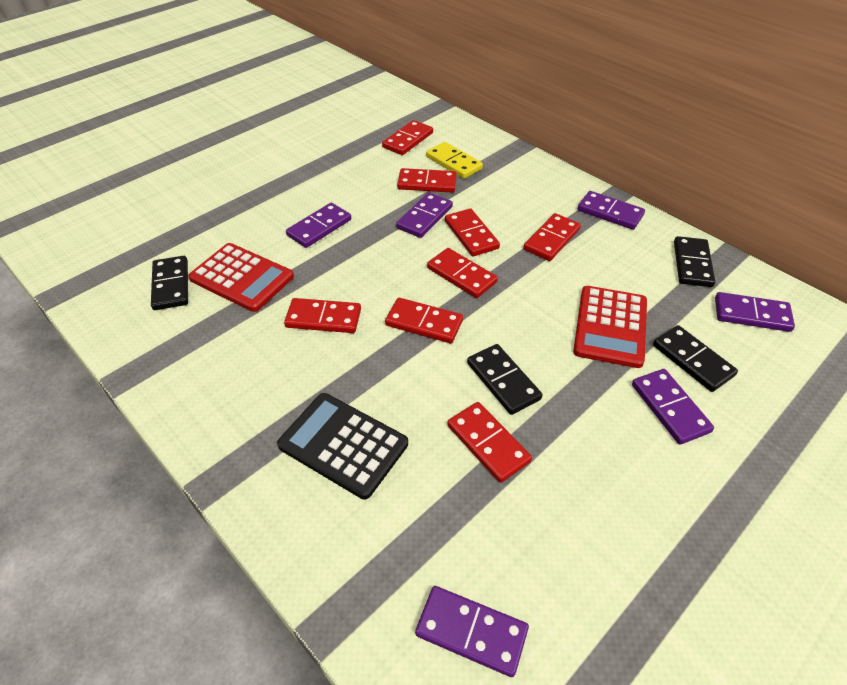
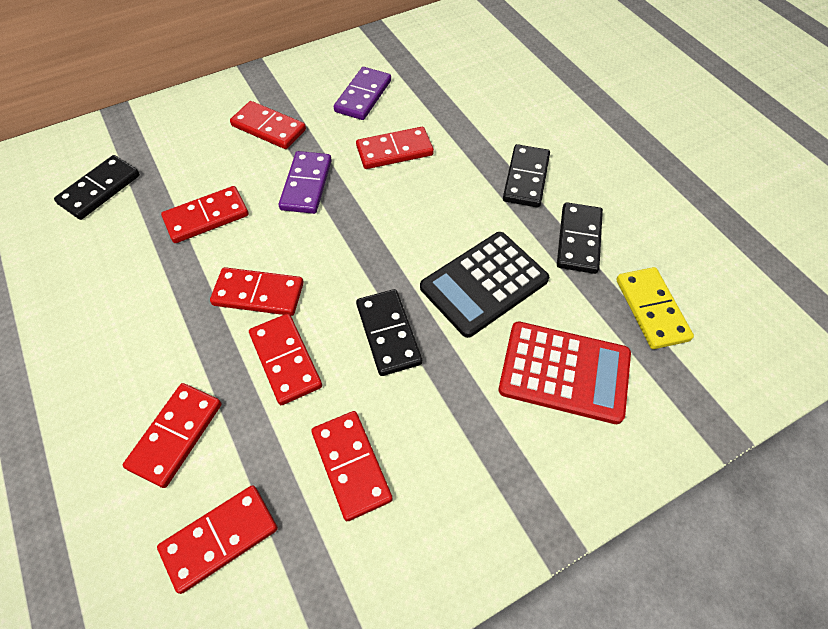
purple domino: 6 -> 2
red calculator: 2 -> 1

